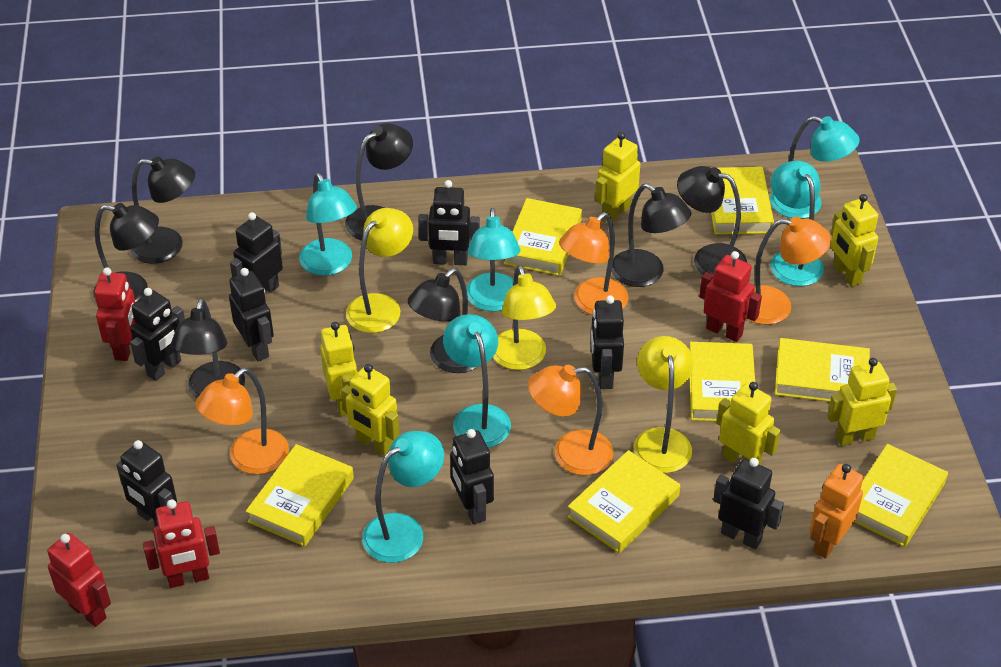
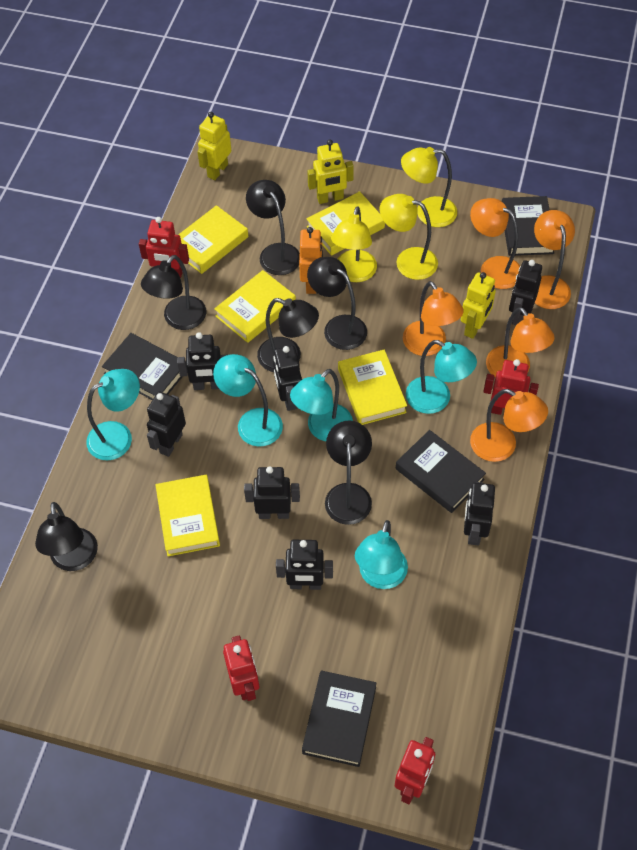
black book: 0 -> 4
black lamp: 7 -> 6
black robot: 8 -> 7
orange lamp: 4 -> 5
turquoise lamp: 6 -> 5
yellow book: 7 -> 5
yellow robot: 6 -> 3

